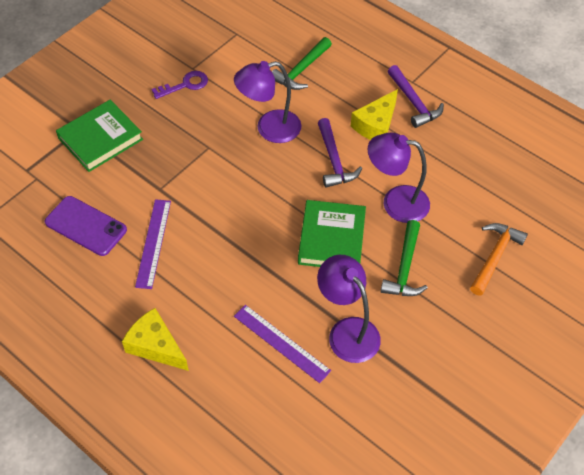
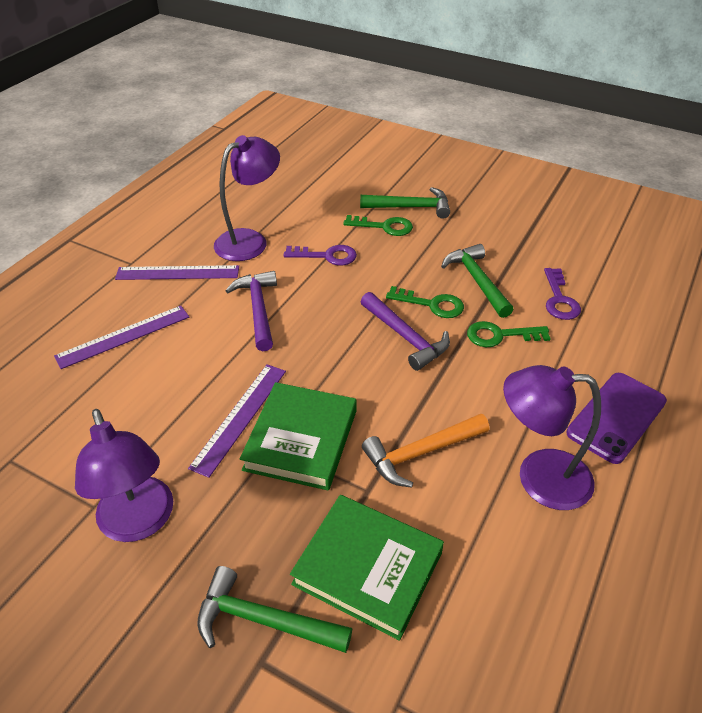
green hammer: 2 -> 3
green key: 0 -> 3
purple key: 1 -> 2
purple ruler: 2 -> 3
yellow cheese: 2 -> 0

